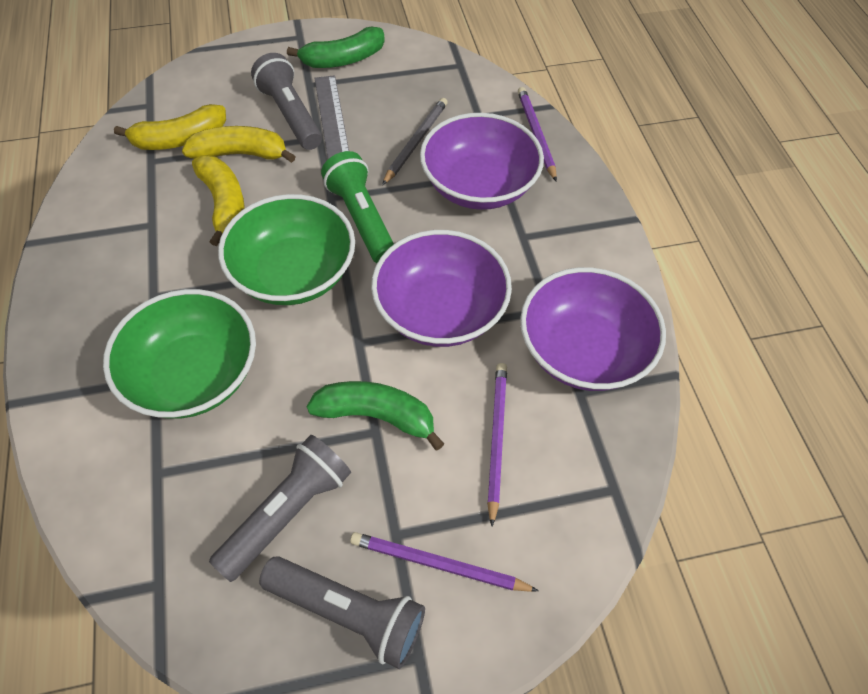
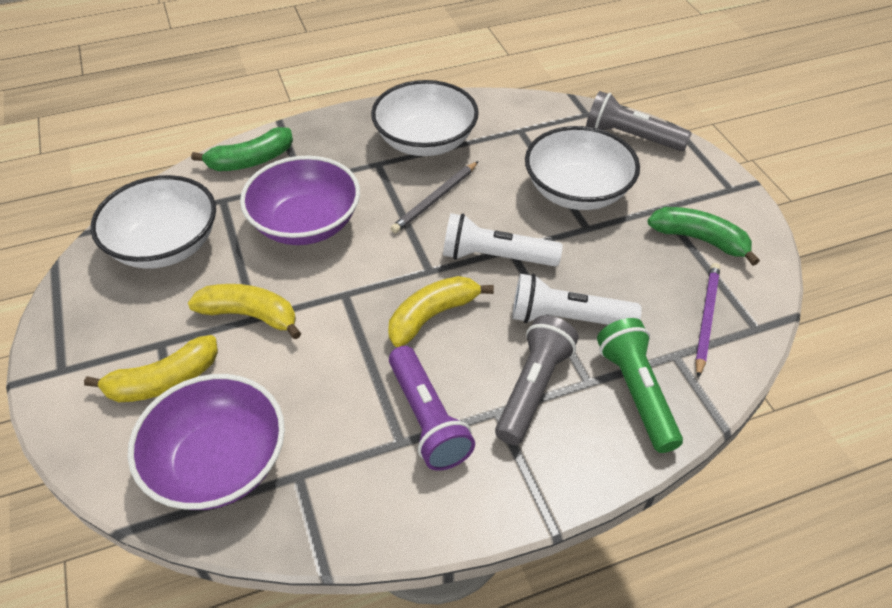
green bowl: 2 -> 0
grey flashlight: 3 -> 2
grey ruler: 1 -> 0
purple bowl: 3 -> 2
purple flashlight: 0 -> 1
purple pencil: 3 -> 1
white bowl: 0 -> 3
white flashlight: 0 -> 2

